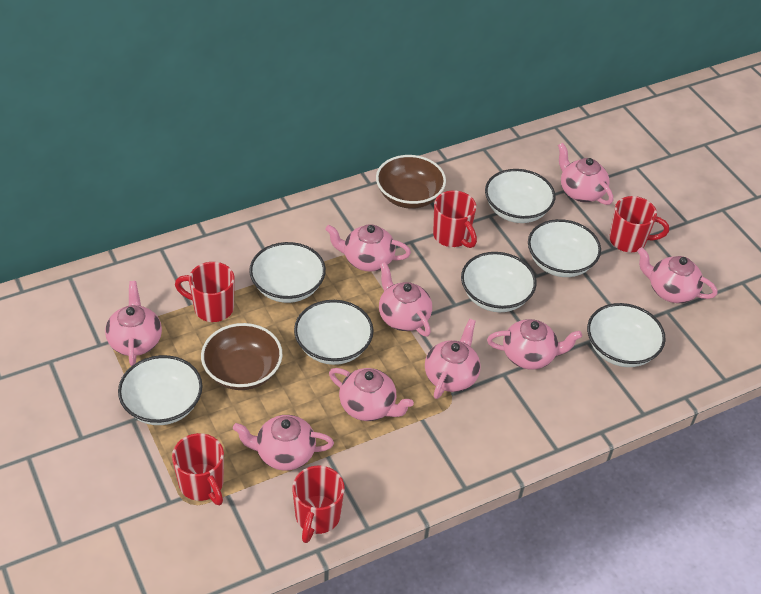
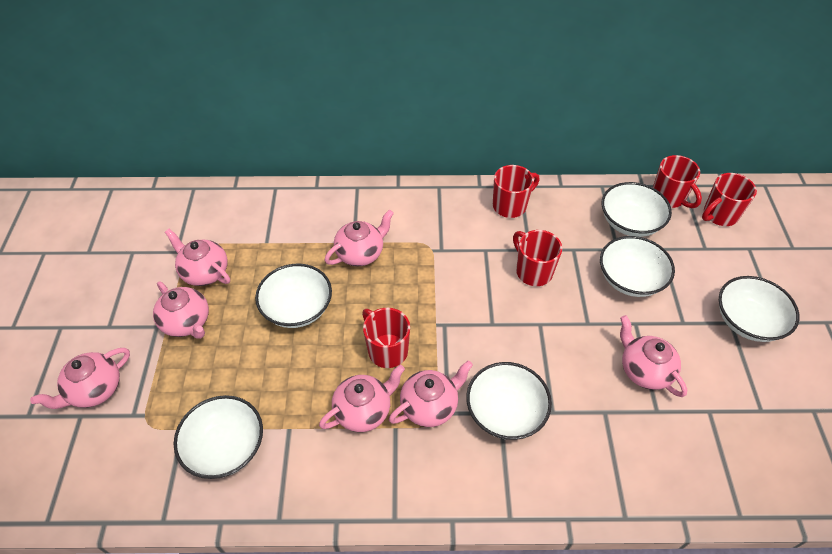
brown bowl: 2 -> 0
pink teapot: 9 -> 7
white bowl: 7 -> 6

